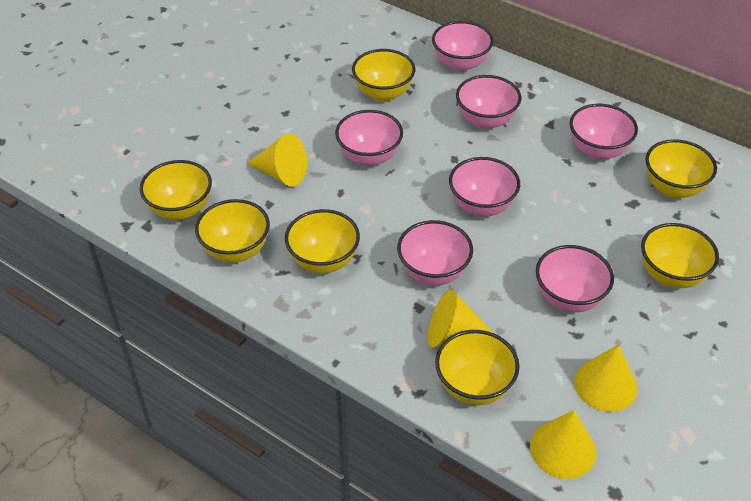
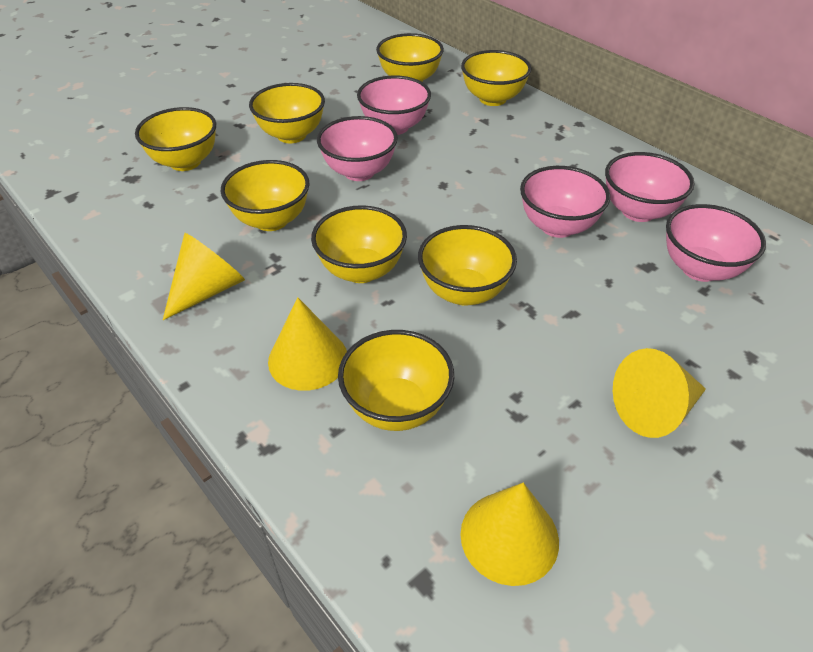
pink bowl: 7 -> 5
yellow bowl: 7 -> 8

